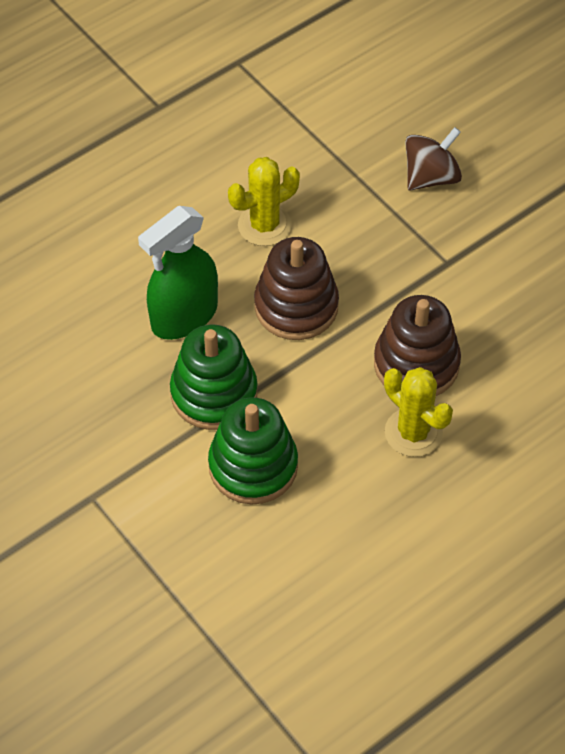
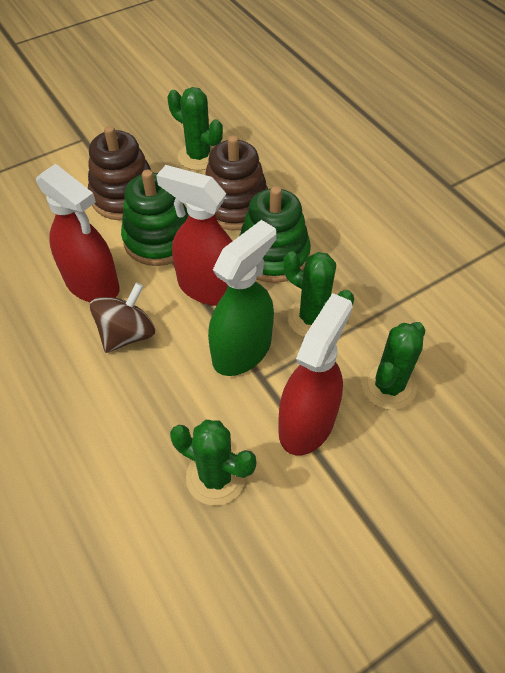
green cactus: 0 -> 4
red spray bottle: 0 -> 3
yellow cactus: 2 -> 0

